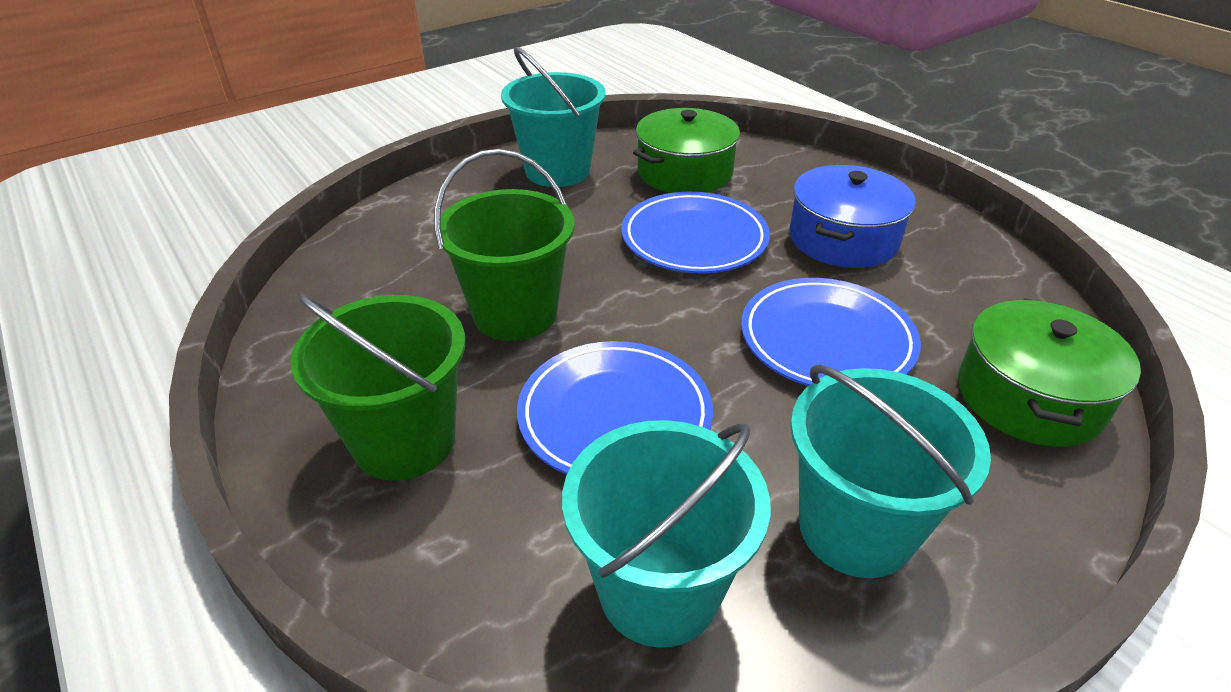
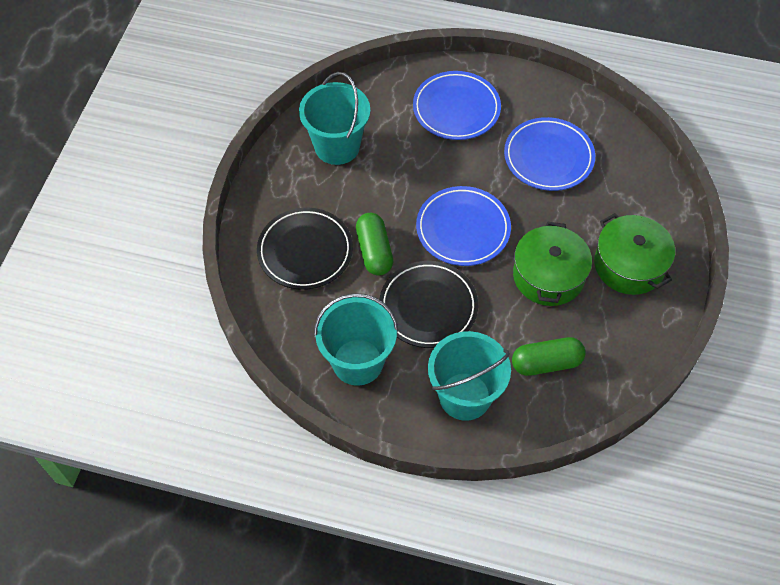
black plate: 0 -> 2
blue pot: 1 -> 0
green bucket: 2 -> 0
green capsule: 0 -> 2

